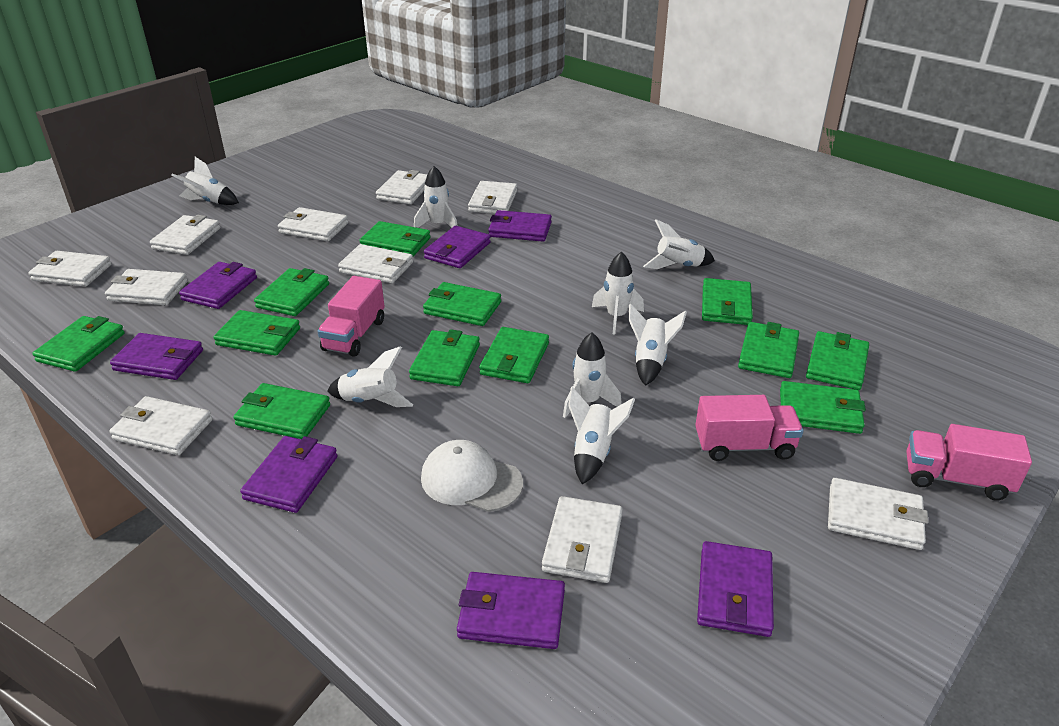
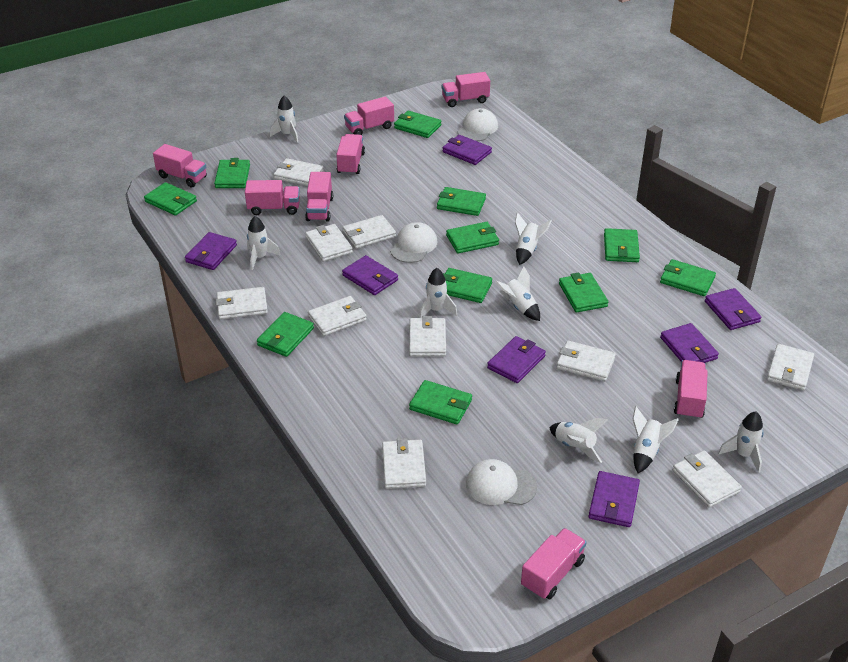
green wallet: 12 -> 11
pink truck: 3 -> 8
white cap: 1 -> 3

